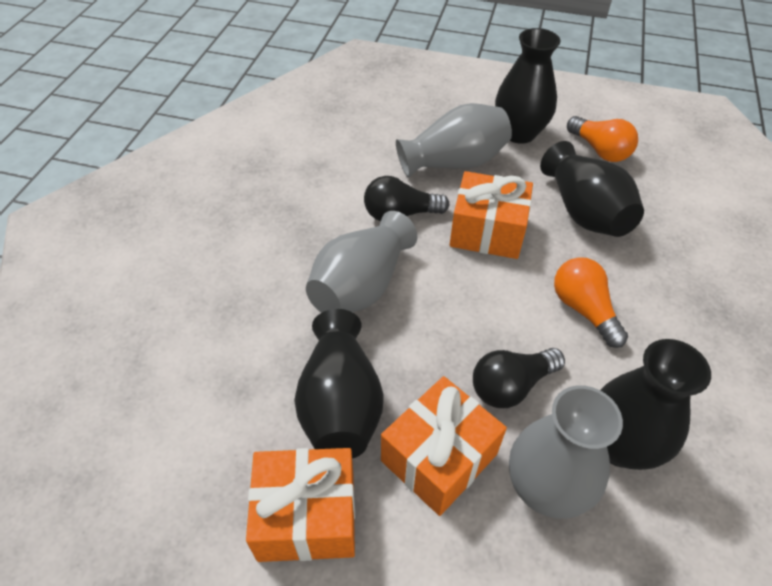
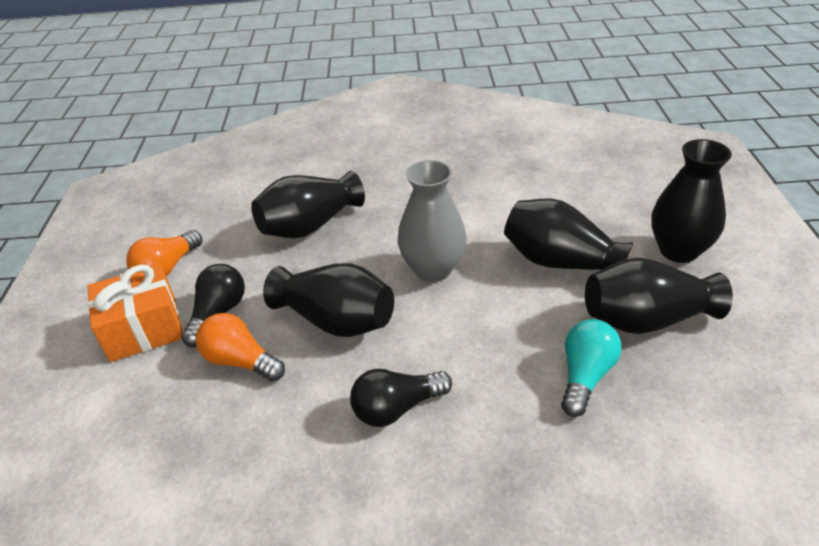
black vase: 4 -> 5
grey vase: 3 -> 1
orange gift: 3 -> 1
turquoise light bulb: 0 -> 1

